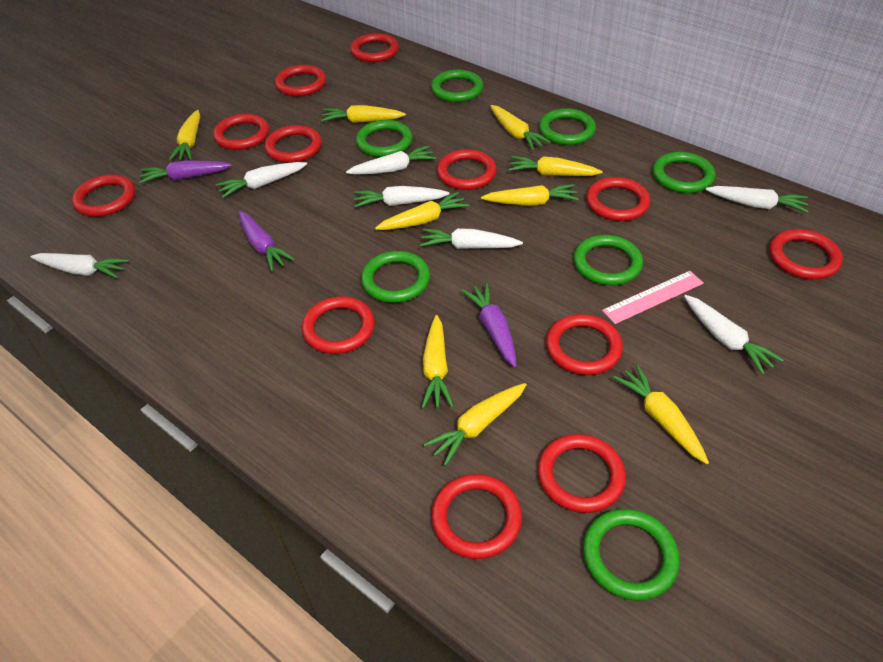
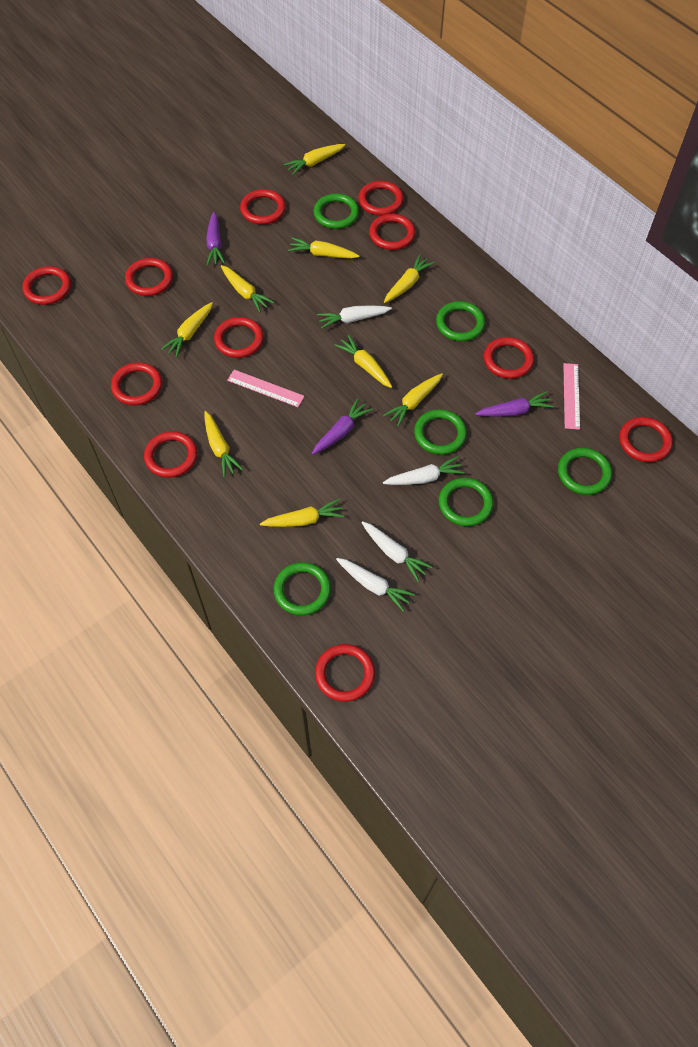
green ring: 7 -> 6
pink ruler: 1 -> 2
red ring: 12 -> 11
white carrot: 7 -> 4

